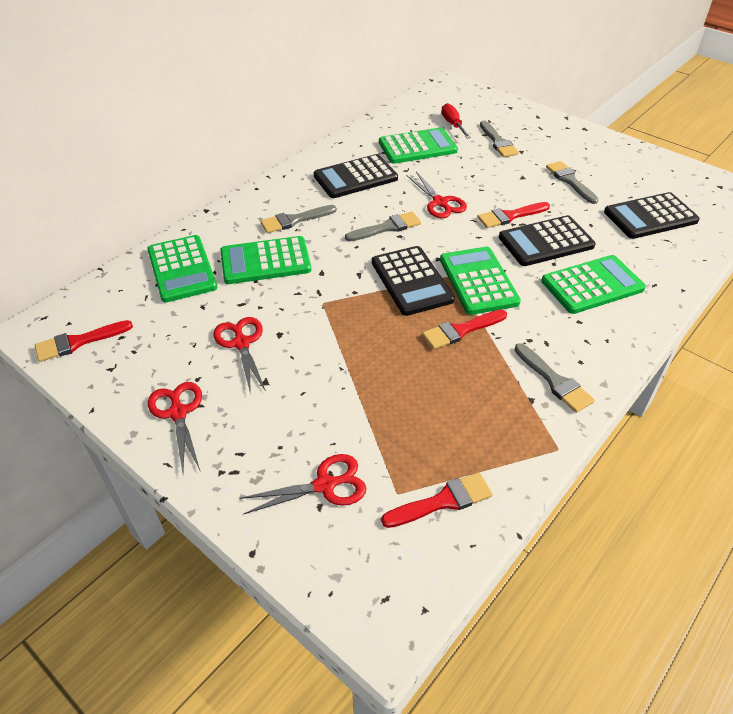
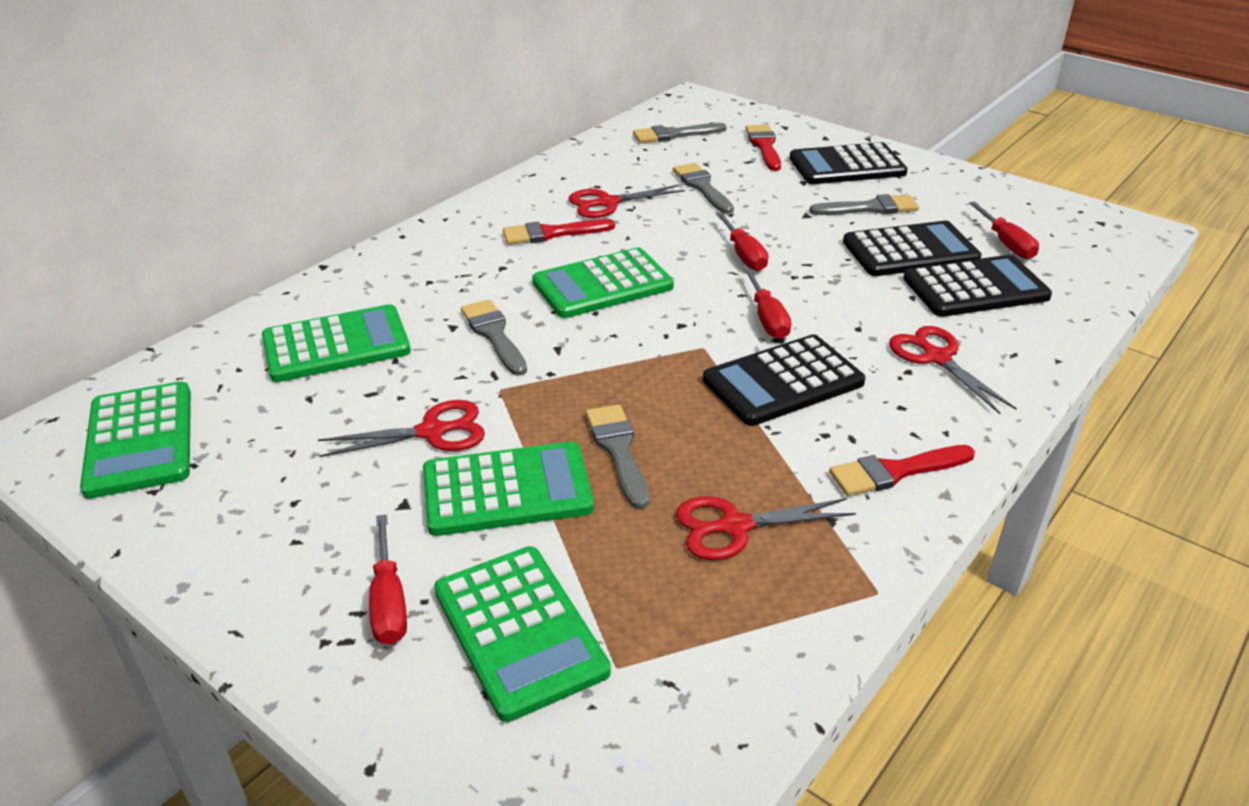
red brush: 4 -> 3
red screwdriver: 1 -> 4

